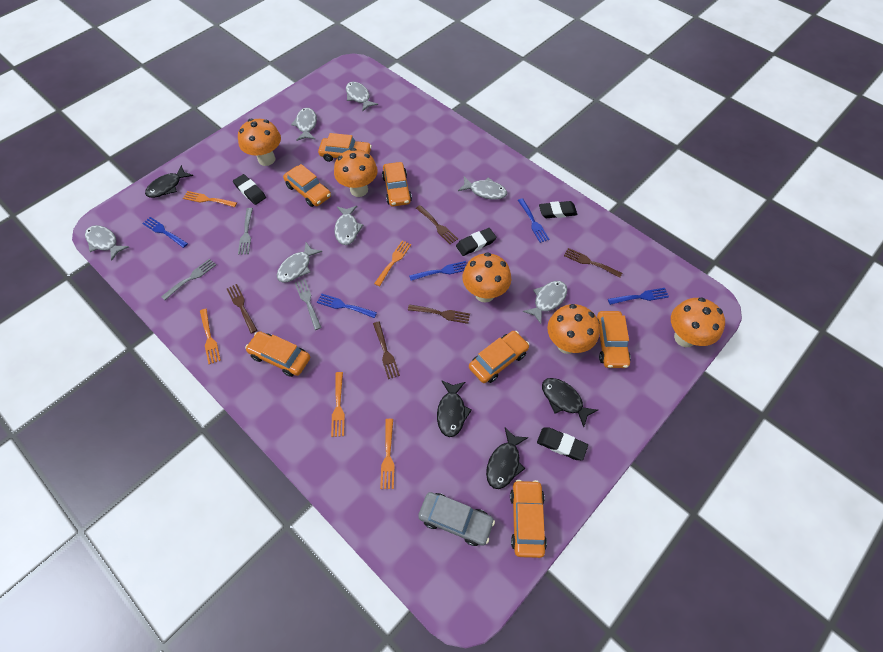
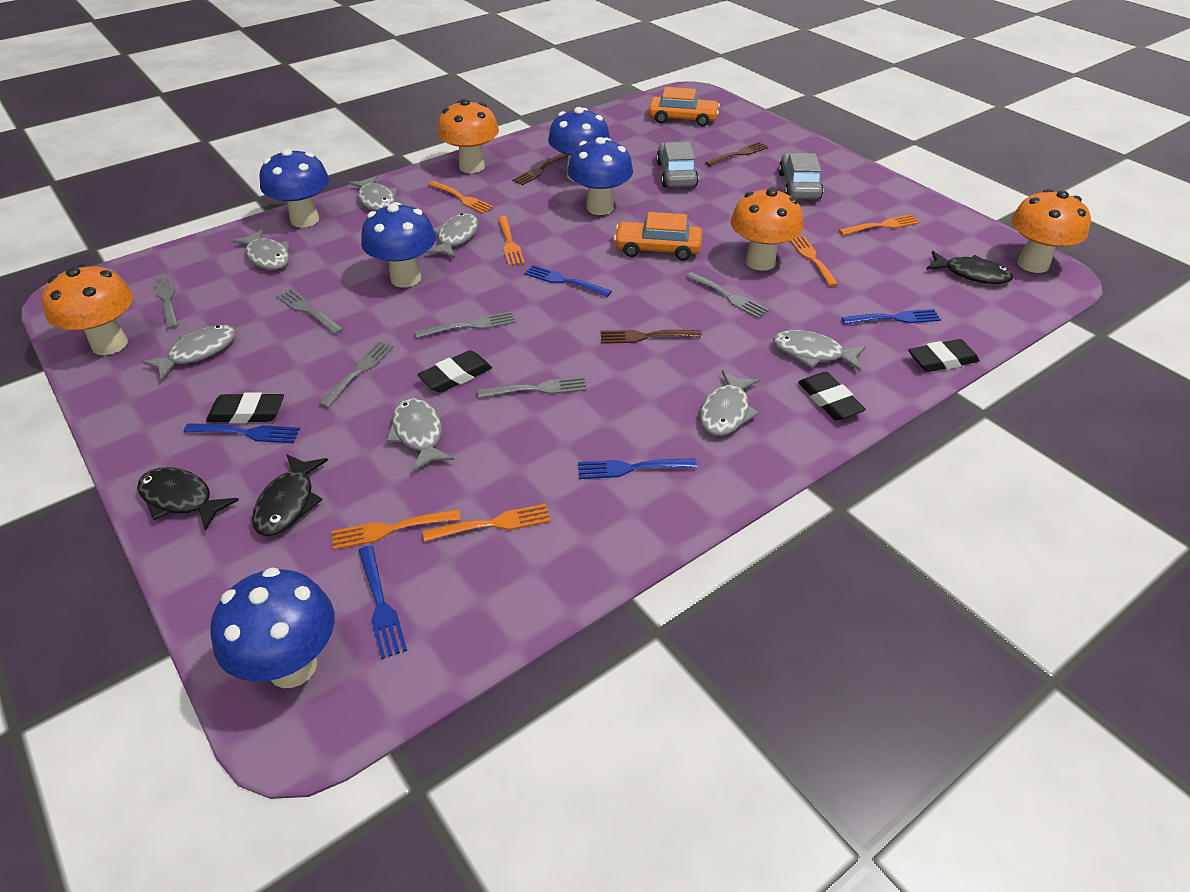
black fish: 4 -> 3
blue mushroom: 0 -> 5
brown fork: 5 -> 3
grey car: 1 -> 2
grey fork: 3 -> 6
orange car: 7 -> 2
orange fork: 5 -> 6
orange mushroom: 5 -> 4

